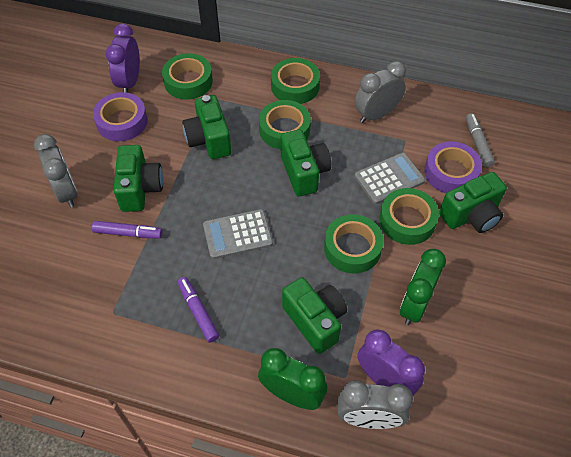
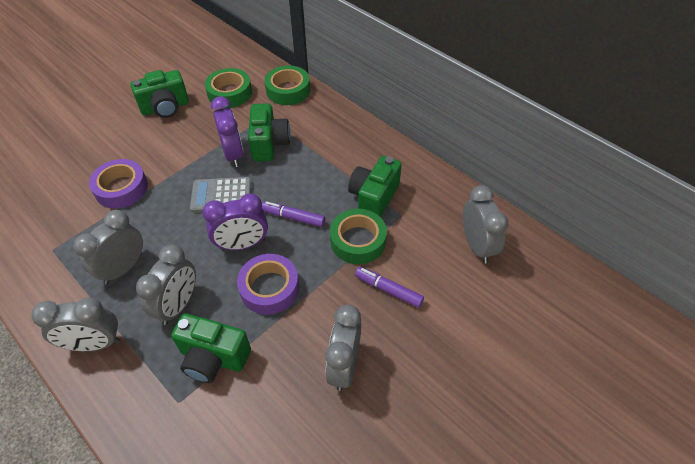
green camera: 5 -> 4
green clock: 2 -> 0
green tape: 5 -> 3
grey calculator: 2 -> 1
grey clock: 3 -> 5
grey marker: 1 -> 0

